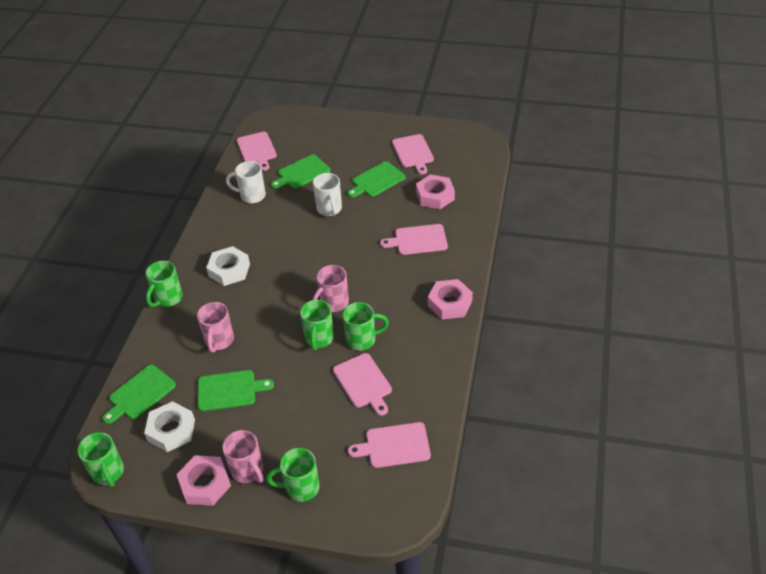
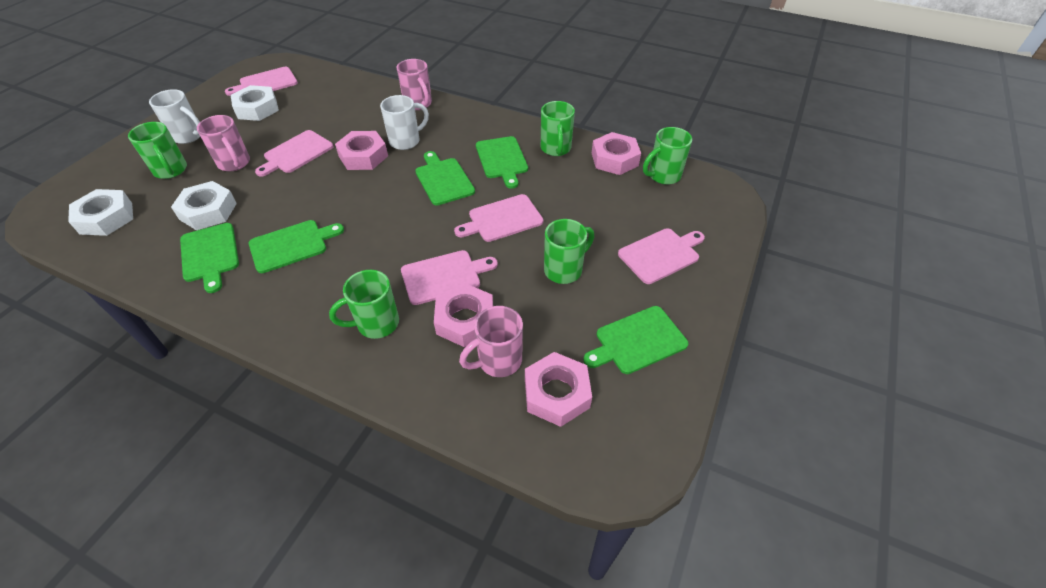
green cutting board: 4 -> 5
pink nut: 3 -> 4
white nut: 2 -> 3

